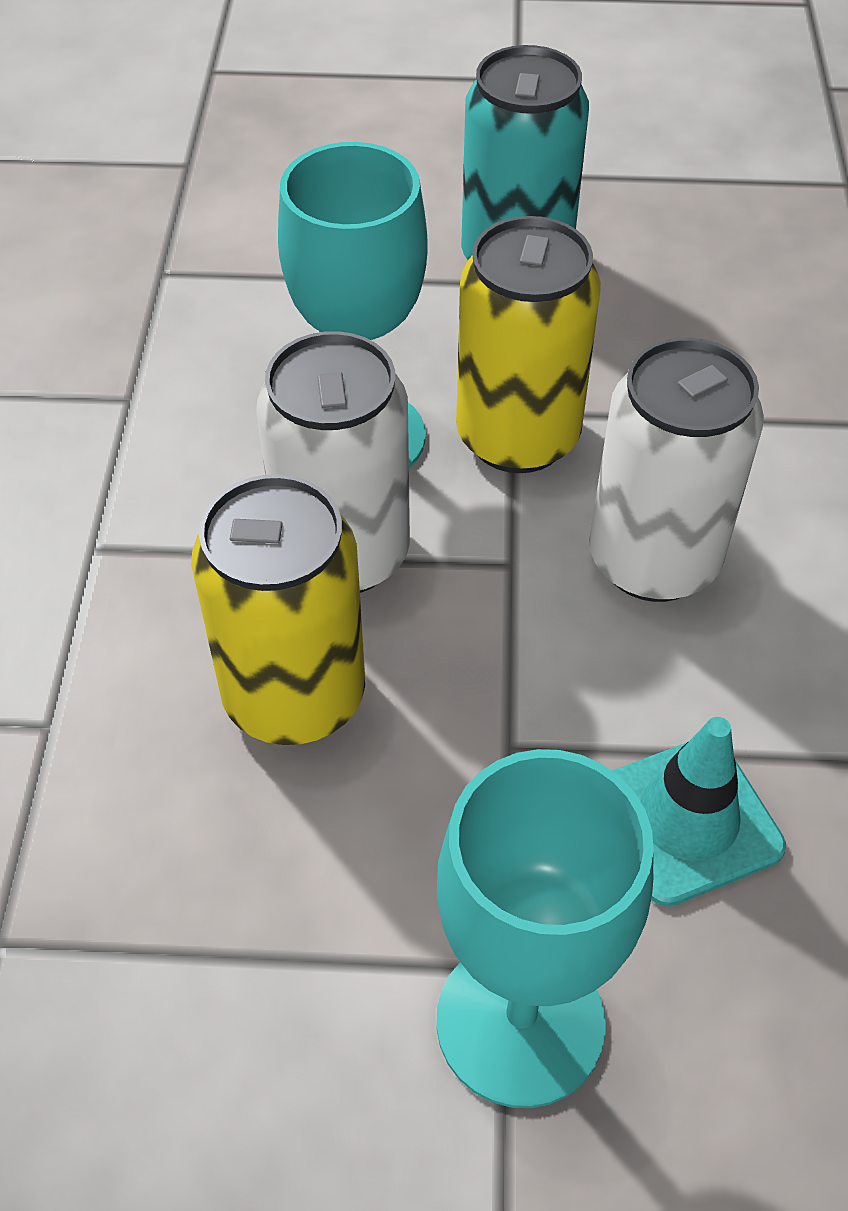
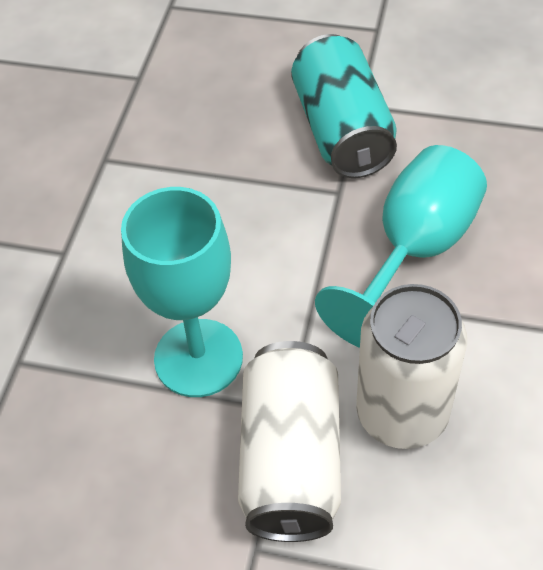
turquoise traffic cone: 1 -> 0
yellow can: 2 -> 0

